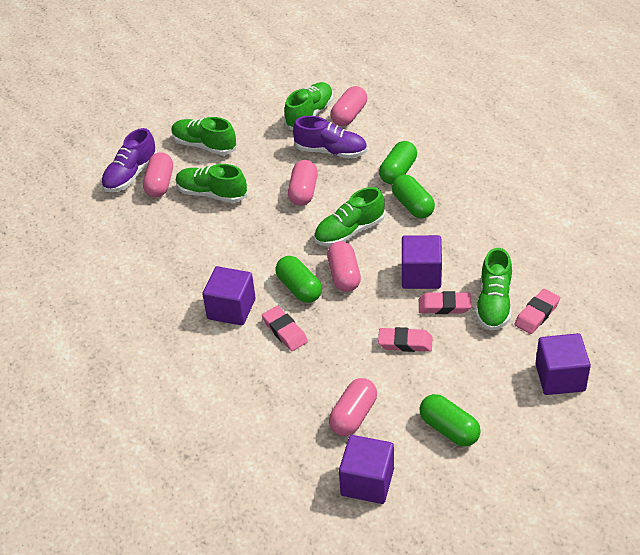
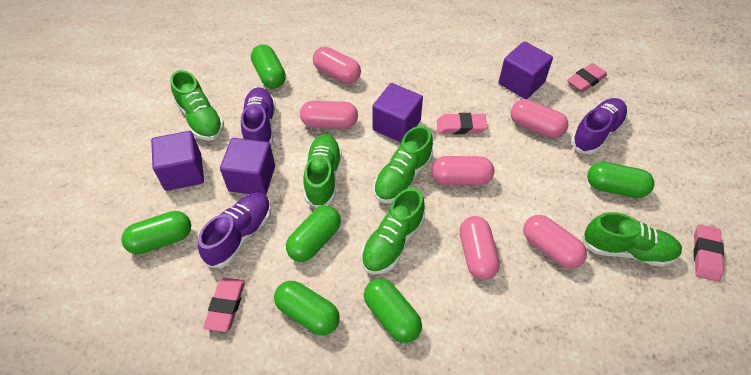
green capsule: 4 -> 6
pink capsule: 5 -> 6
purple shoe: 2 -> 3

